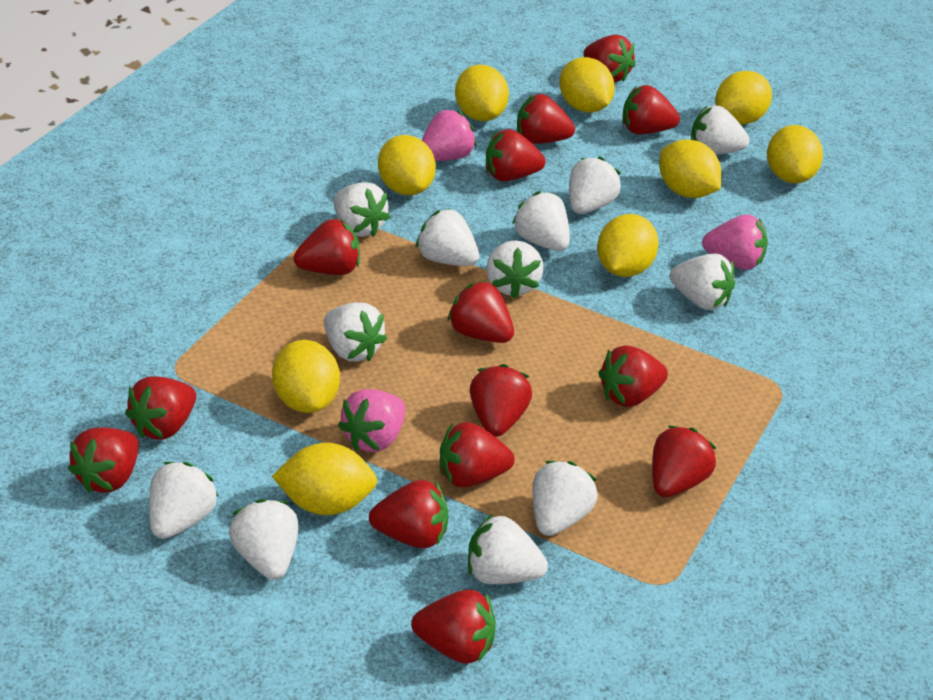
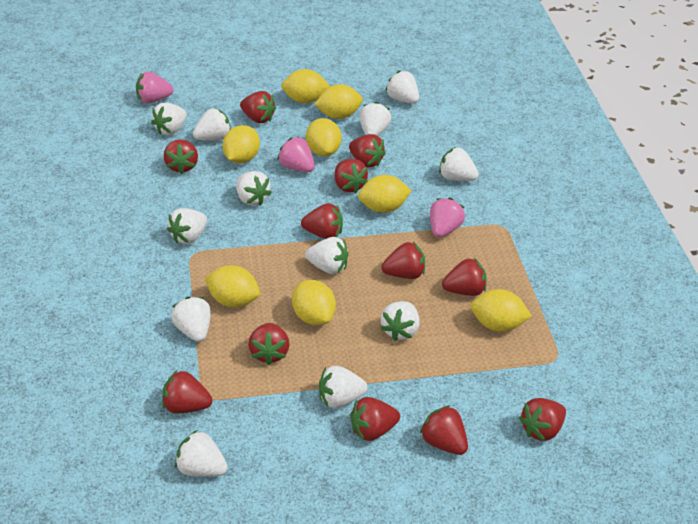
red strawberry: 14 -> 12
yellow lemon: 9 -> 8

